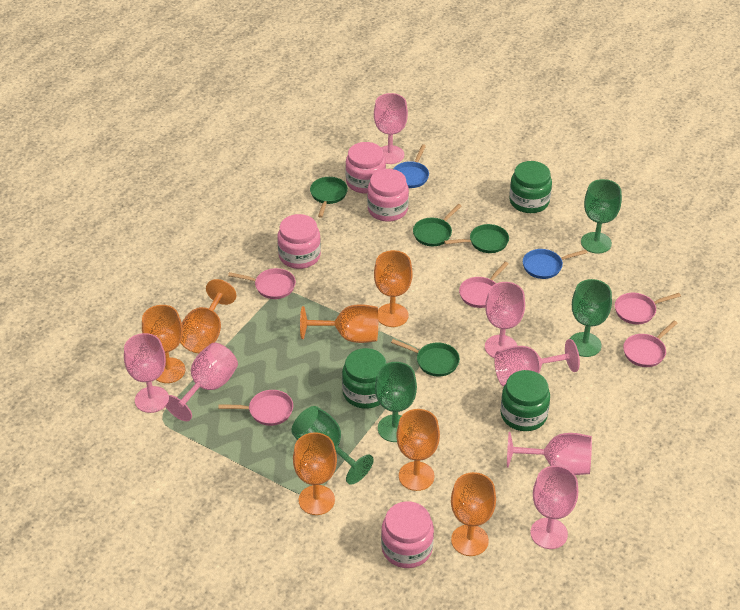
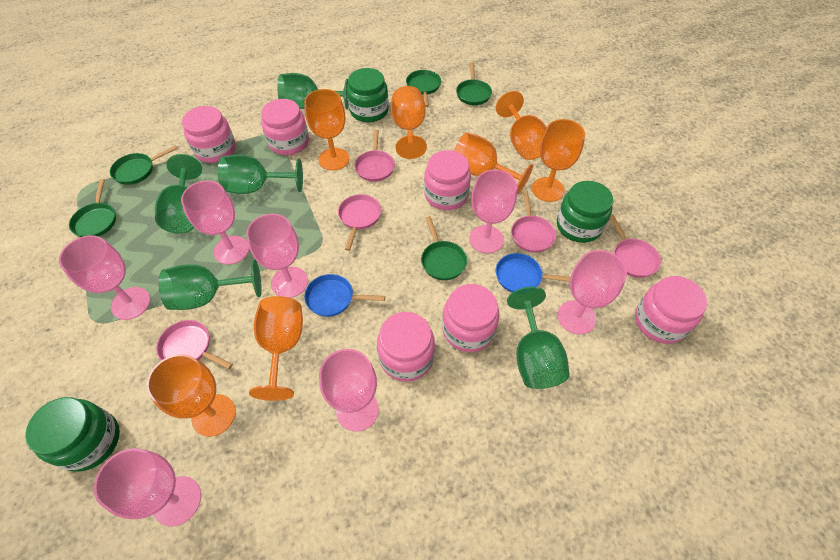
green goblet: 4 -> 5
green pan: 4 -> 5
pink jar: 4 -> 6

